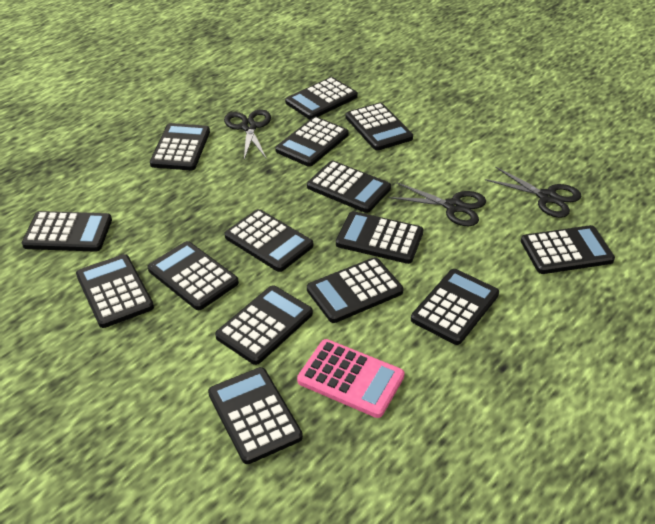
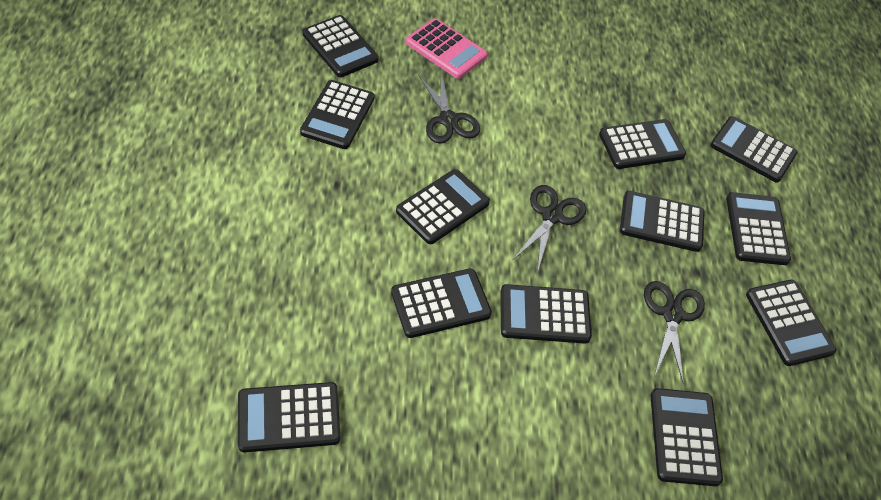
black calculator: 15 -> 12

